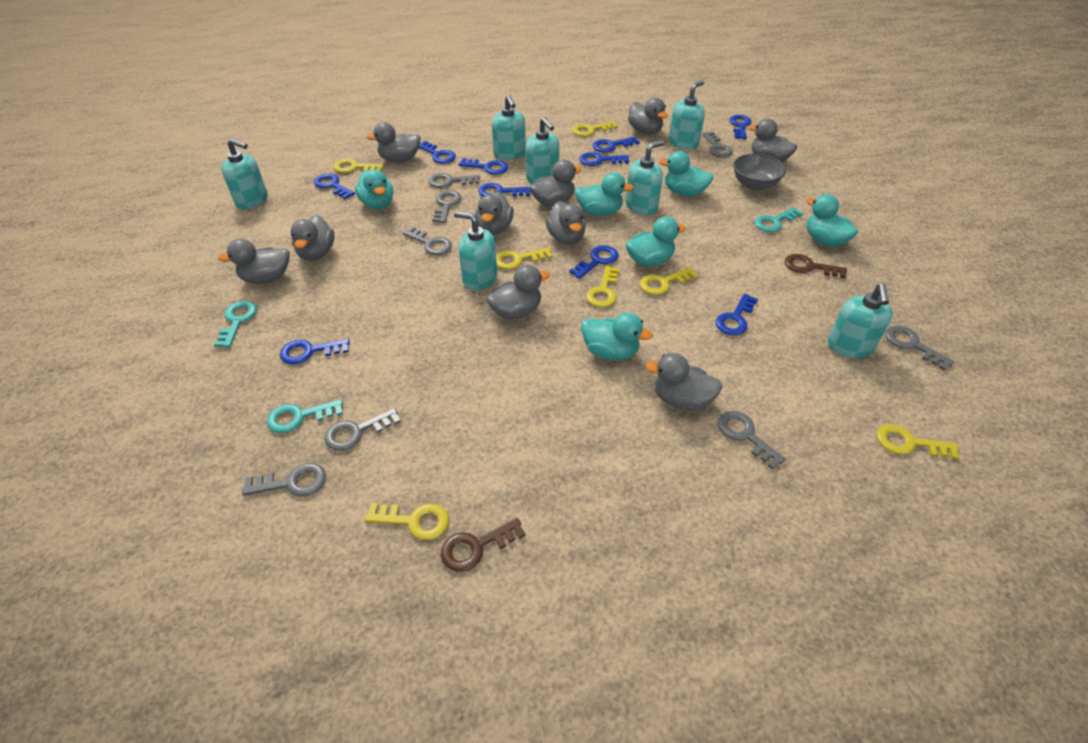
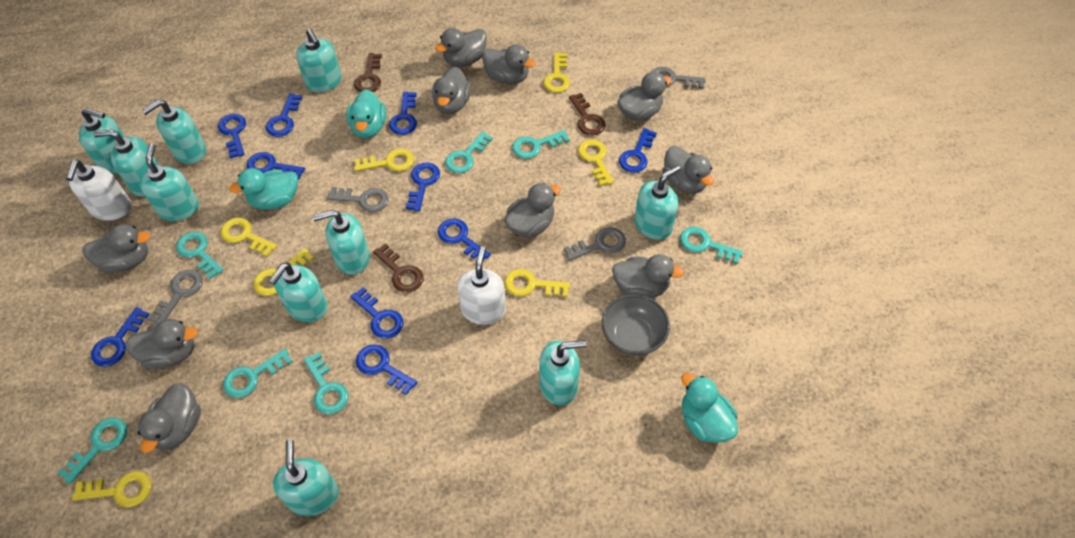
brown key: 2 -> 3
grey key: 8 -> 4
turquoise duck: 6 -> 3
turquoise key: 3 -> 7
turquoise soap dispenser: 7 -> 10
white soap dispenser: 0 -> 2

